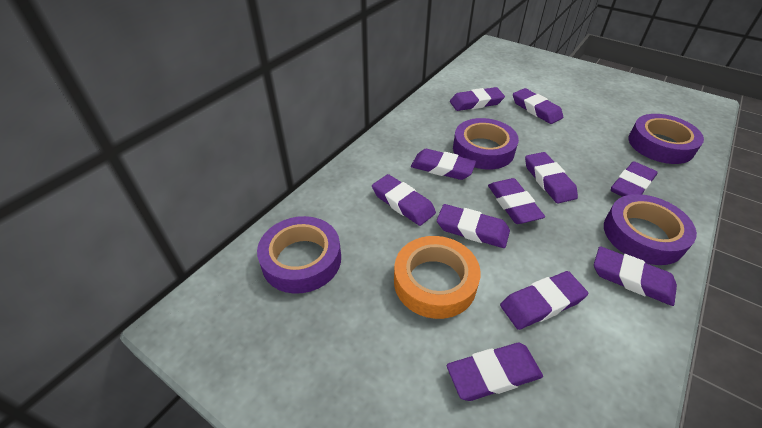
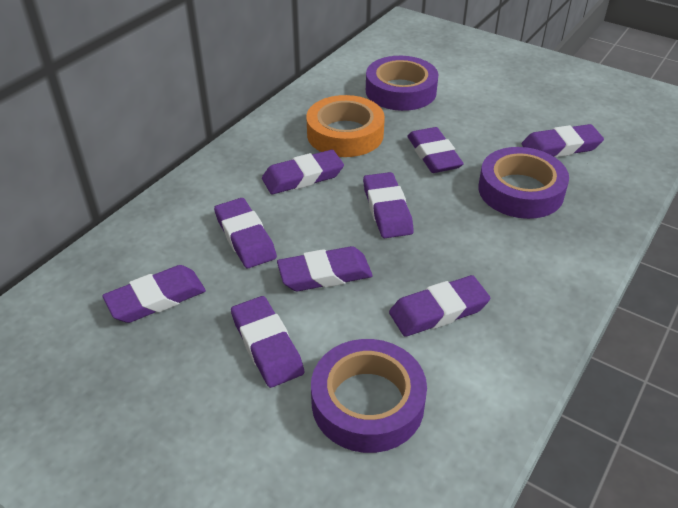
purple eraser: 11 -> 9
purple tape: 4 -> 3

